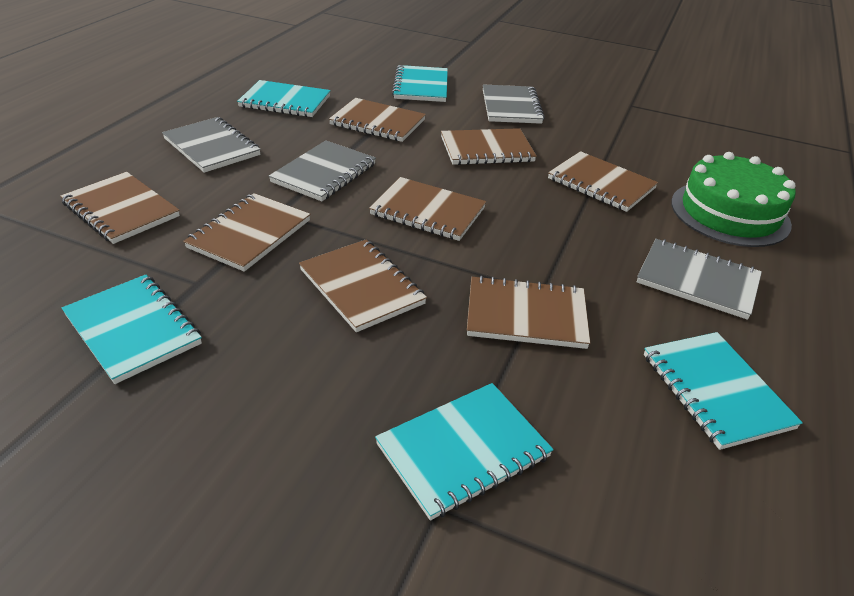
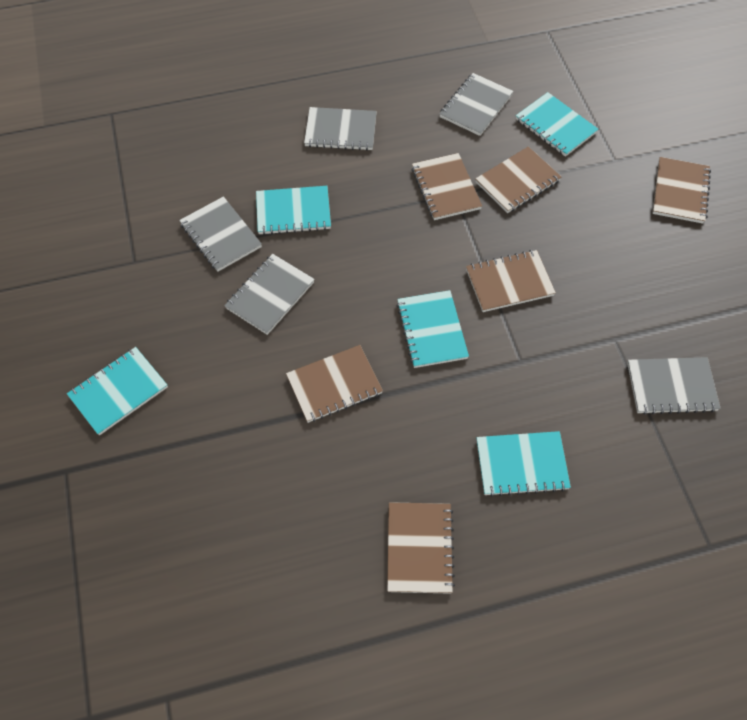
brown notebook: 8 -> 6
green cake: 1 -> 0
grey notebook: 4 -> 5

